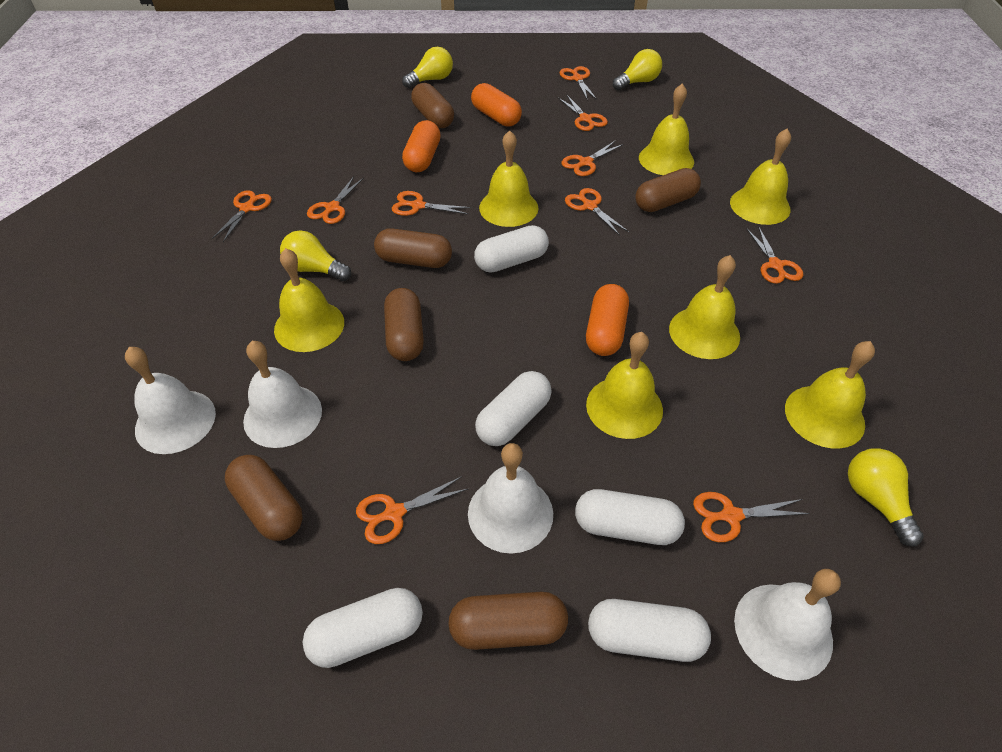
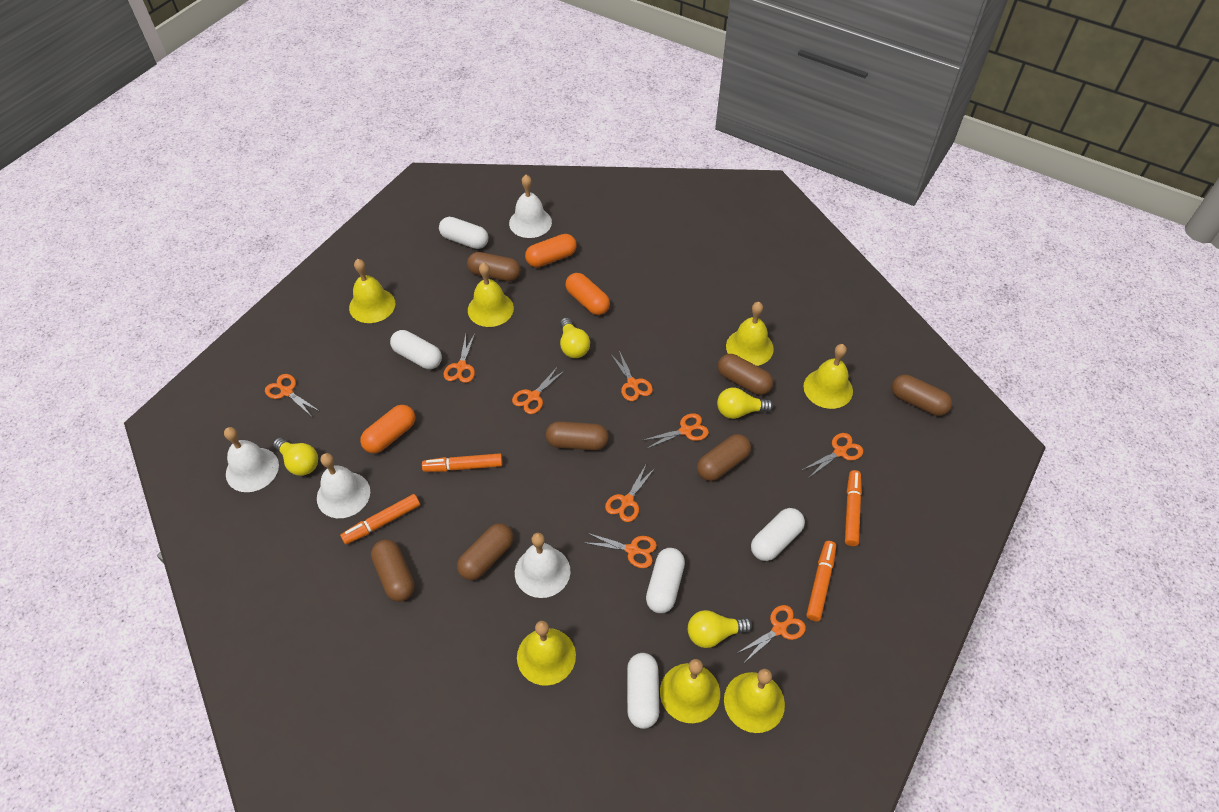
brown capsule: 6 -> 7
orange marker: 0 -> 4
orange scissors: 10 -> 9

